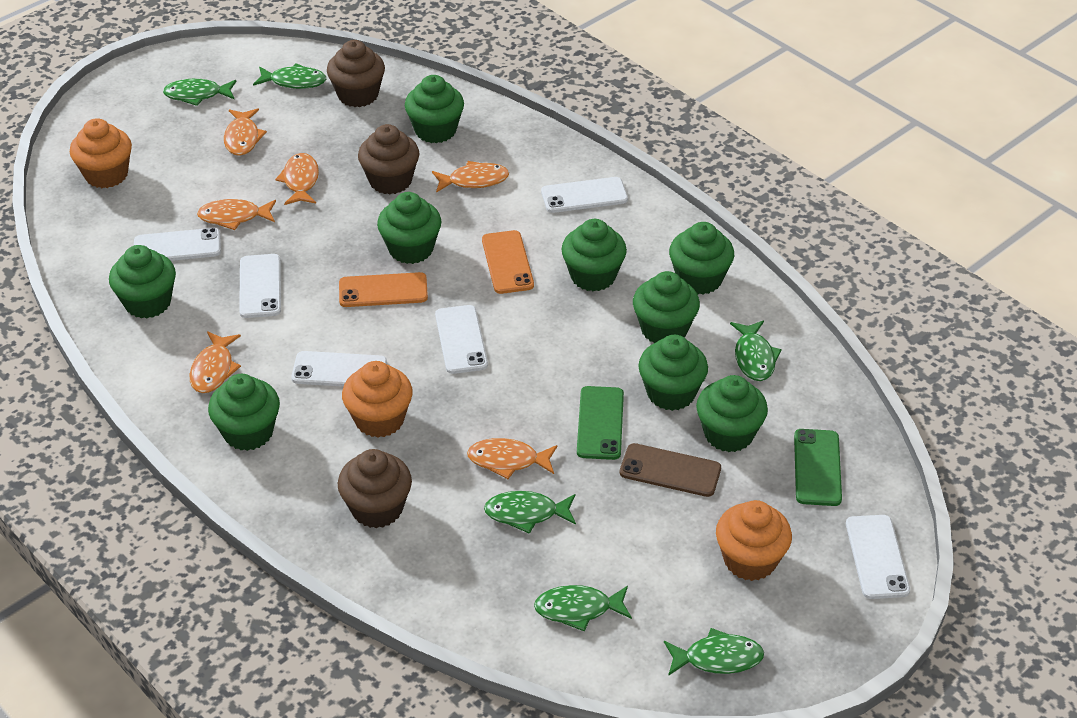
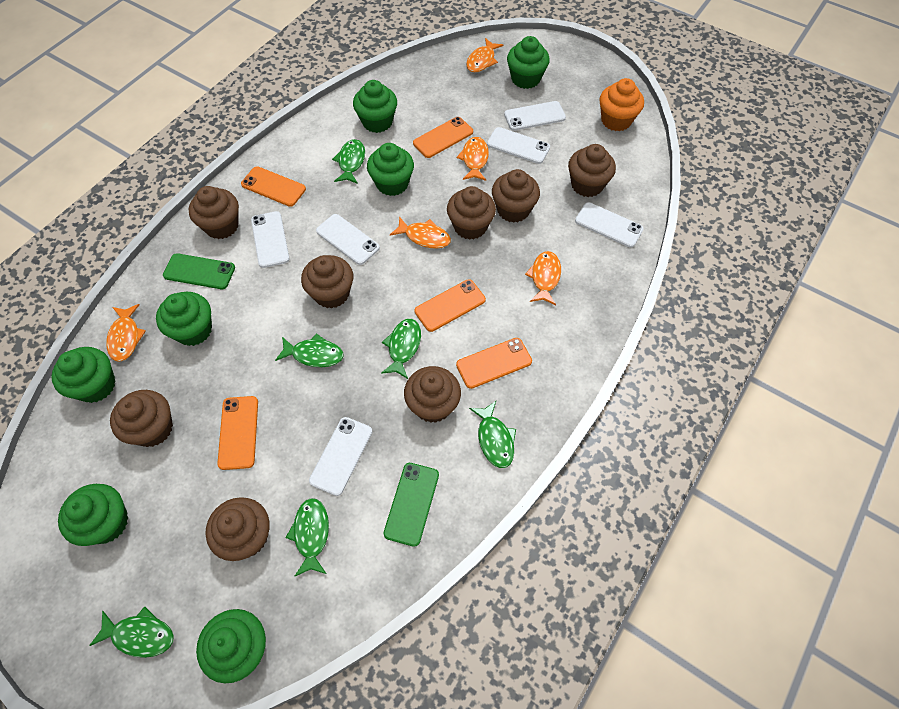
brown cupcake: 3 -> 8
brown phone: 1 -> 0
green cupcake: 9 -> 7
orange cupcake: 3 -> 1
orange fish: 6 -> 5
orange phone: 2 -> 5

